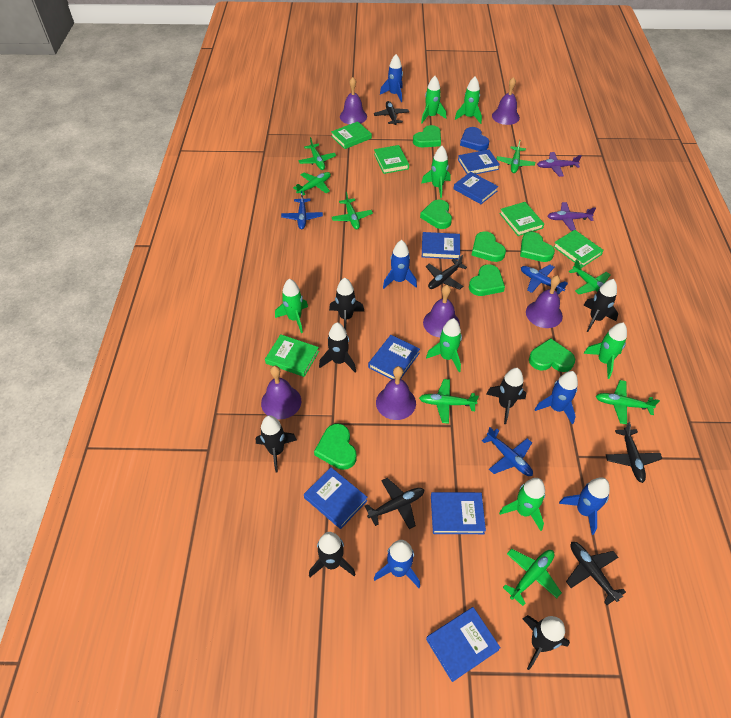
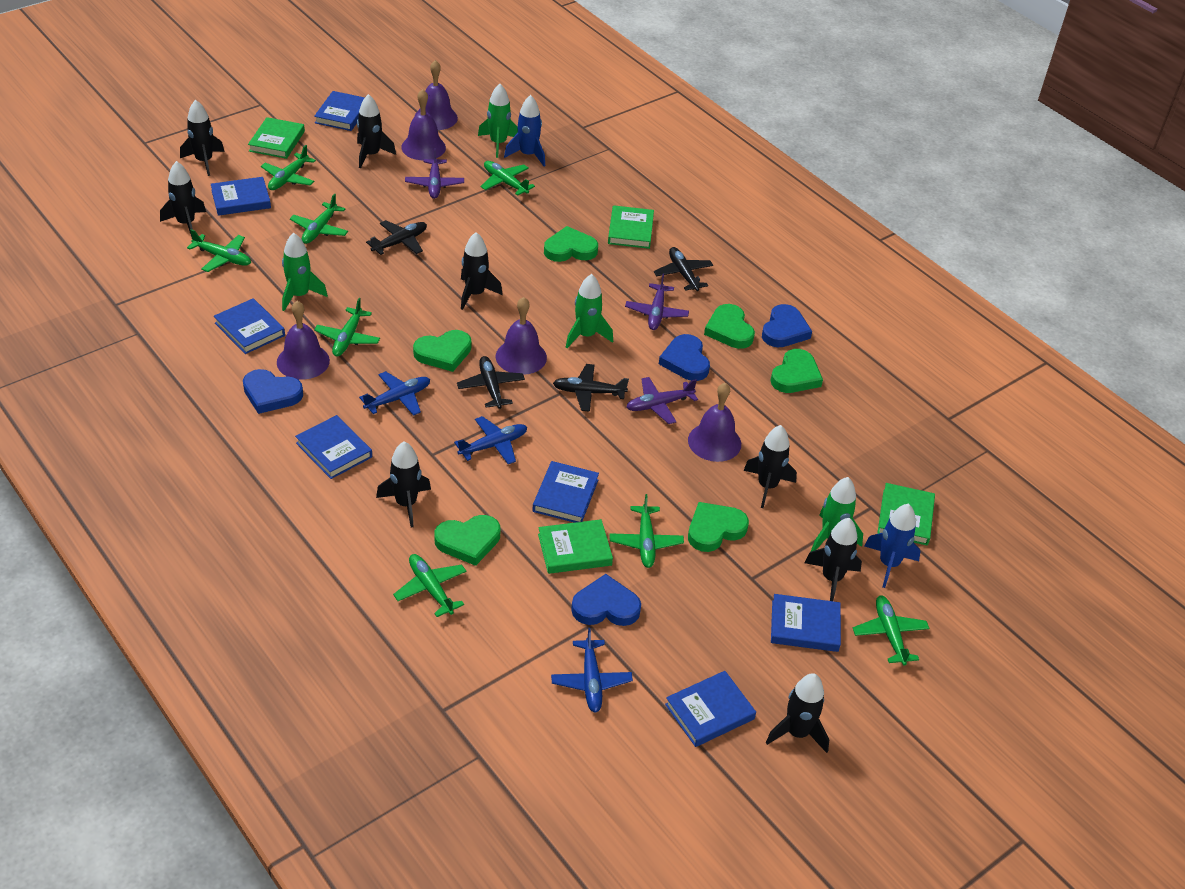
black plane: 5 -> 4
black rocket: 7 -> 8
blue heart: 1 -> 4
blue rocket: 5 -> 2
green book: 5 -> 4
green heart: 7 -> 6
green rocket: 7 -> 4
purple bell: 6 -> 5
purple plane: 2 -> 3

